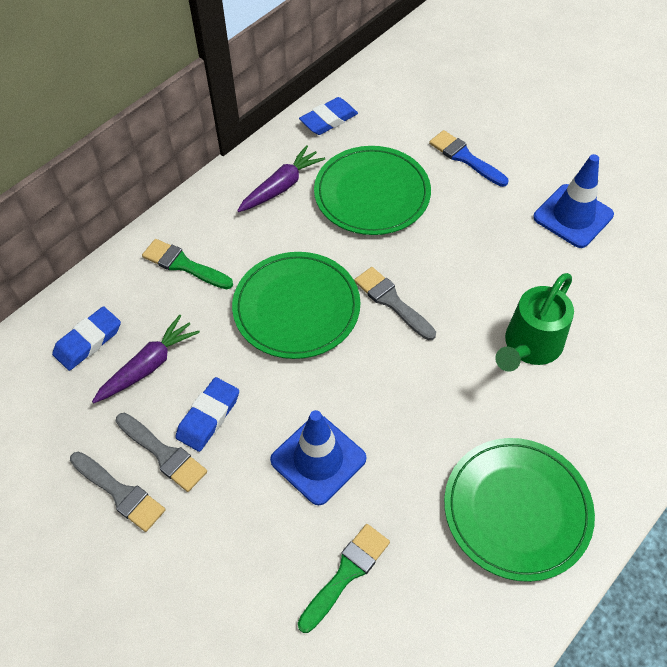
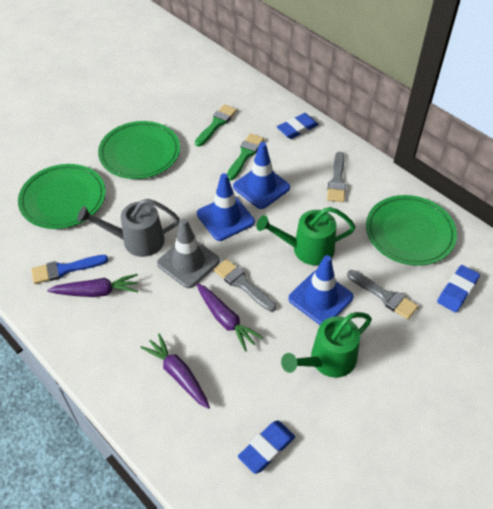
blue traffic cone: 2 -> 3
green watering can: 1 -> 2
grey traffic cone: 0 -> 1
grey watering can: 0 -> 1
purple carrot: 2 -> 3

